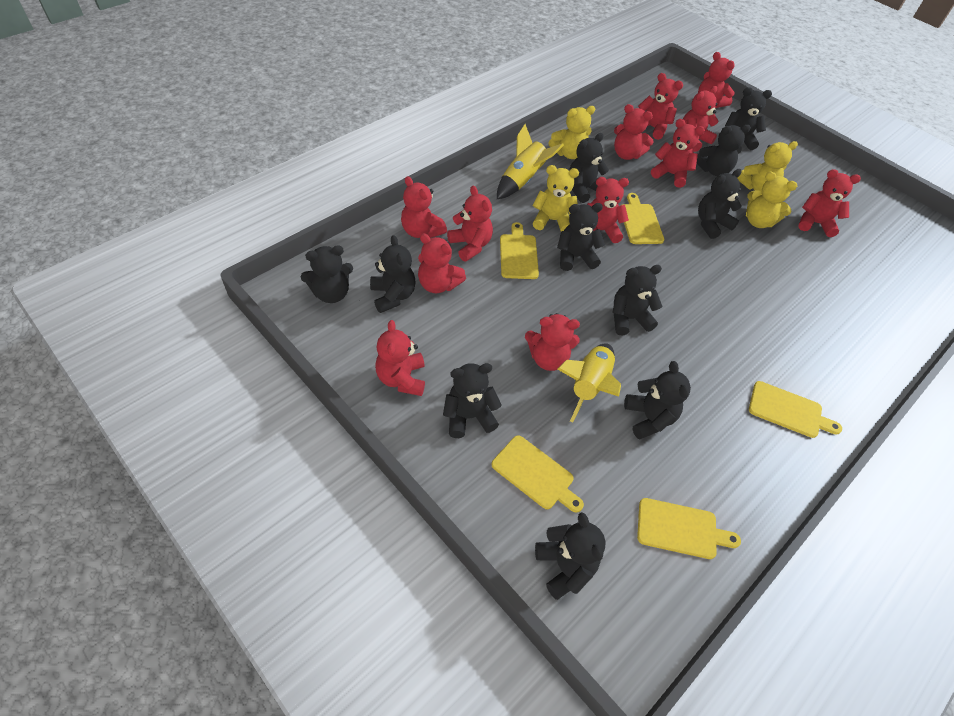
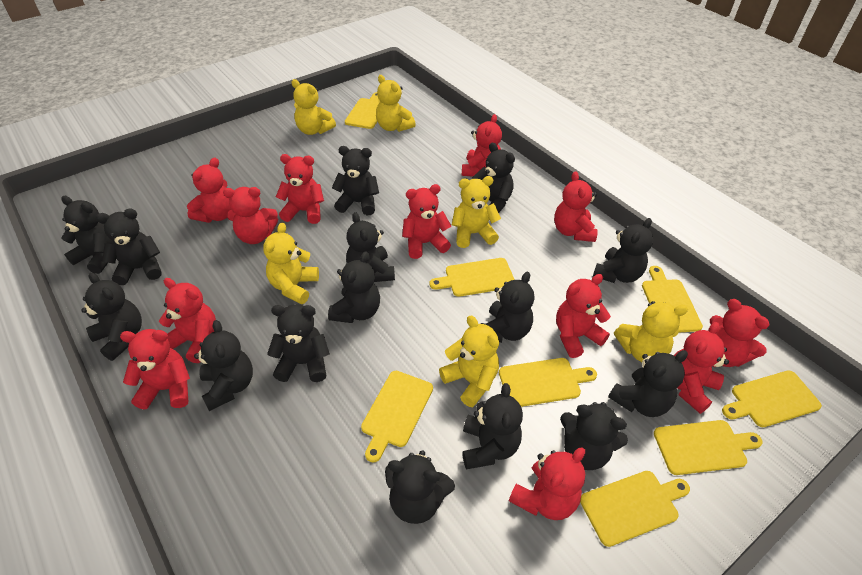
black teddy bear: 11 -> 15
yellow cutting board: 5 -> 8
yellow rocket: 2 -> 0
yellow teddy bear: 4 -> 6

